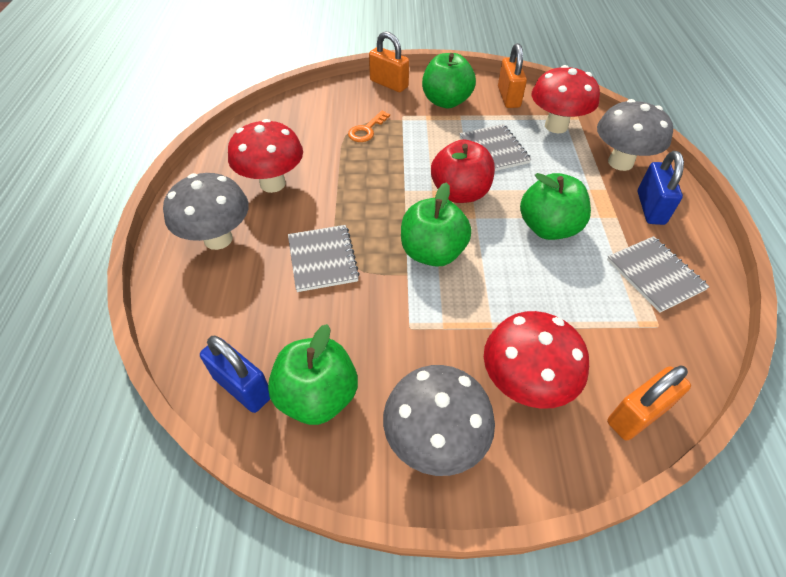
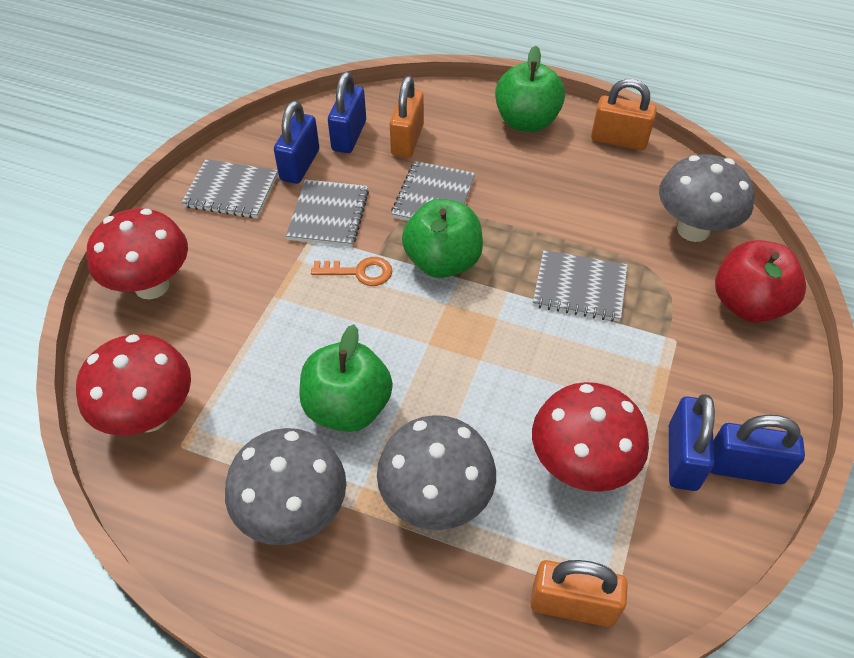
blue padlock: 2 -> 4
green apple: 4 -> 3
grey notebook: 3 -> 4

